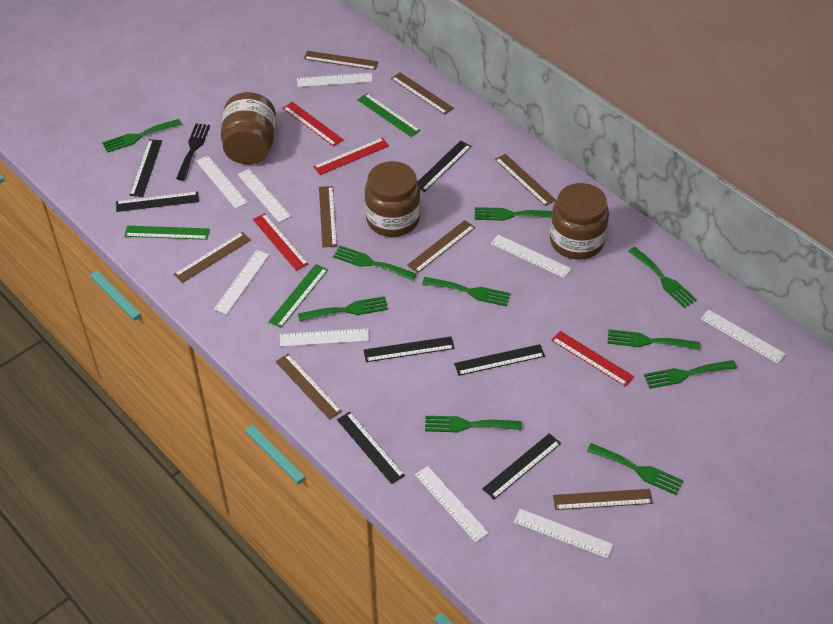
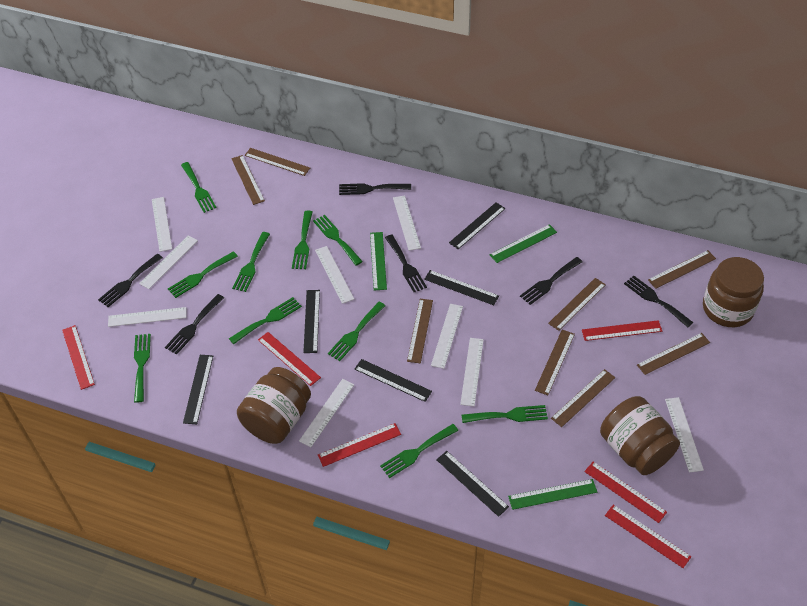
black fork: 1 -> 6
black ruler: 7 -> 6
red ruler: 4 -> 6

